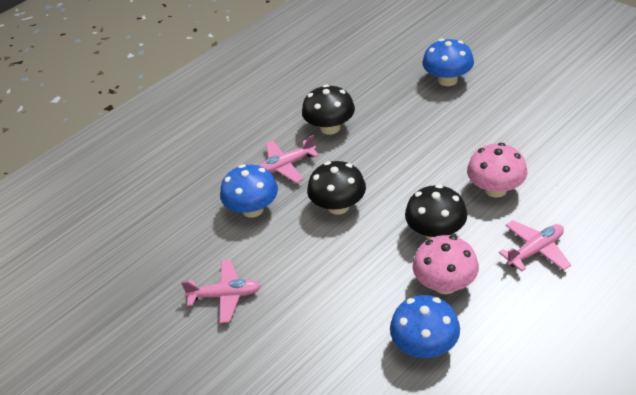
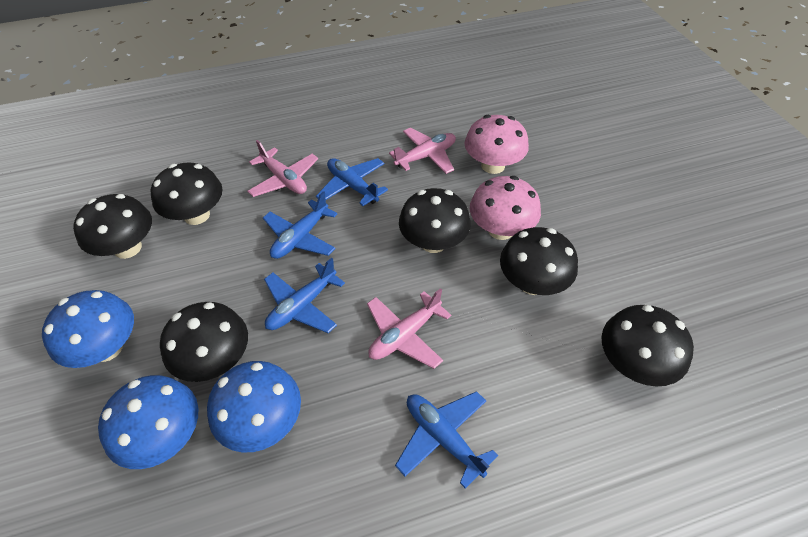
black mushroom: 3 -> 6
blue plane: 0 -> 4

